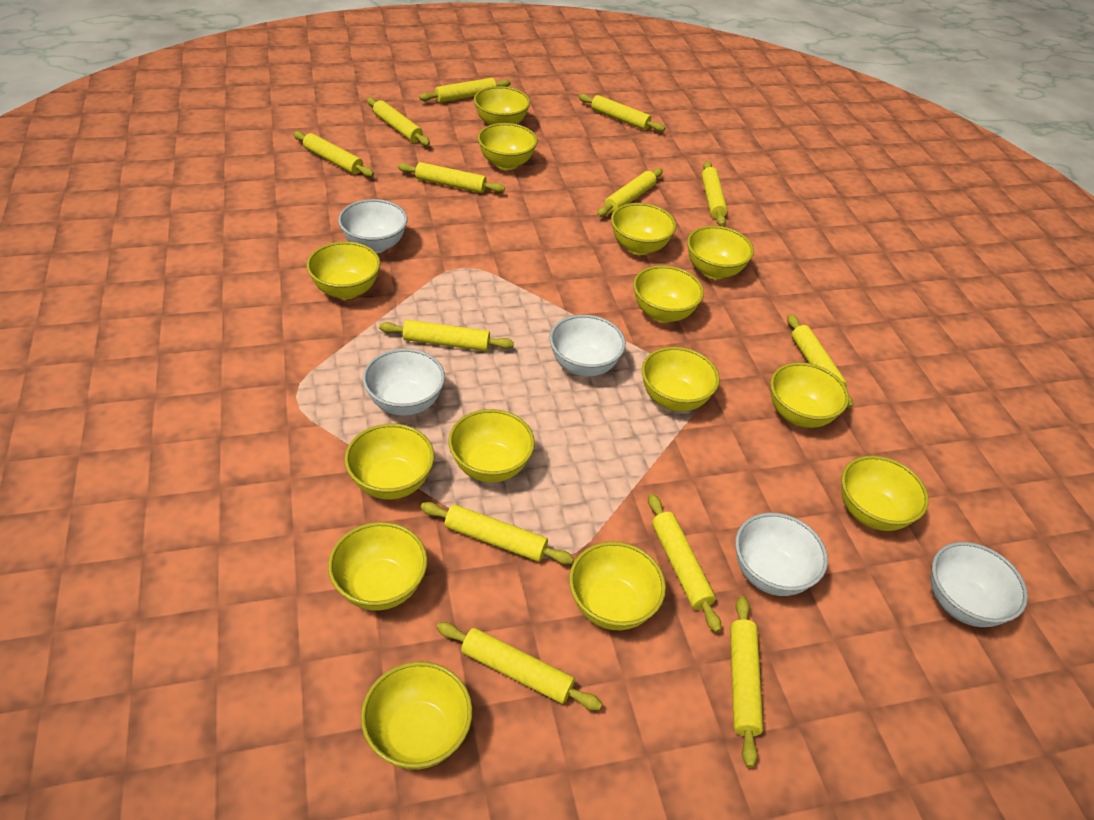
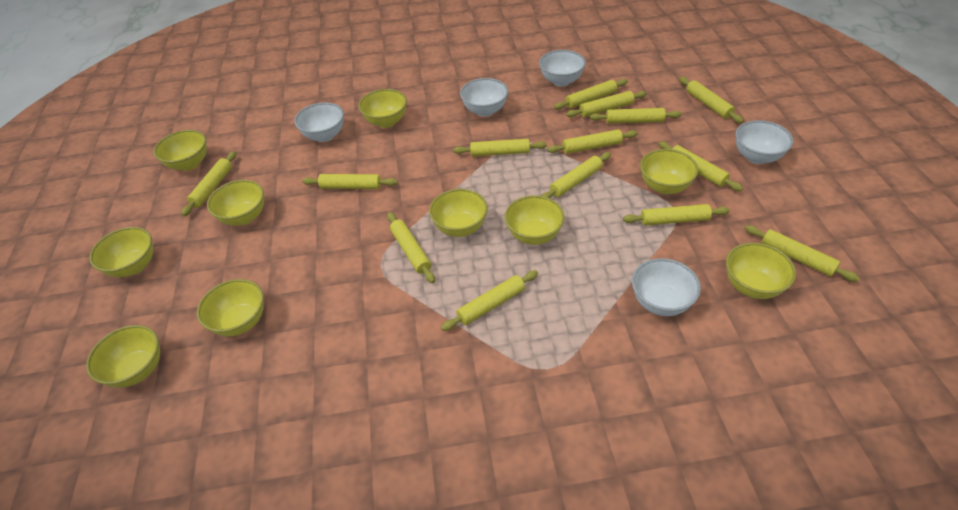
yellow bowl: 14 -> 10
yellow rolling pin: 13 -> 14

